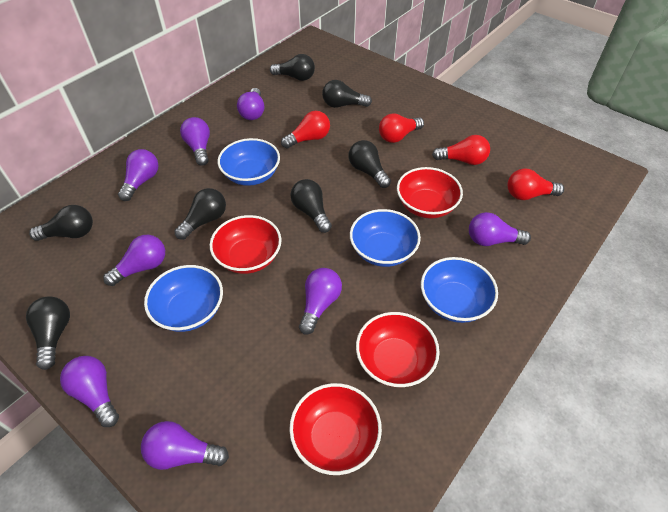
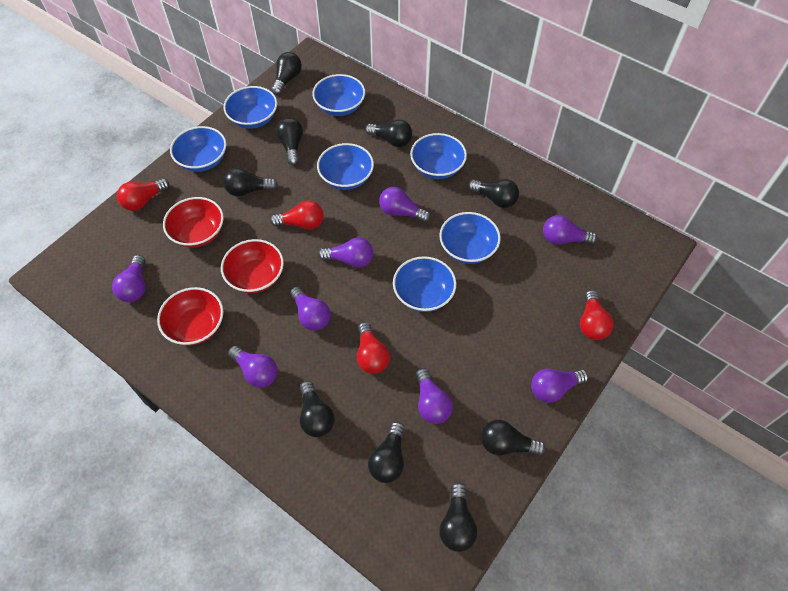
black light bulb: 7 -> 9
blue bowl: 4 -> 7
red bowl: 4 -> 3

